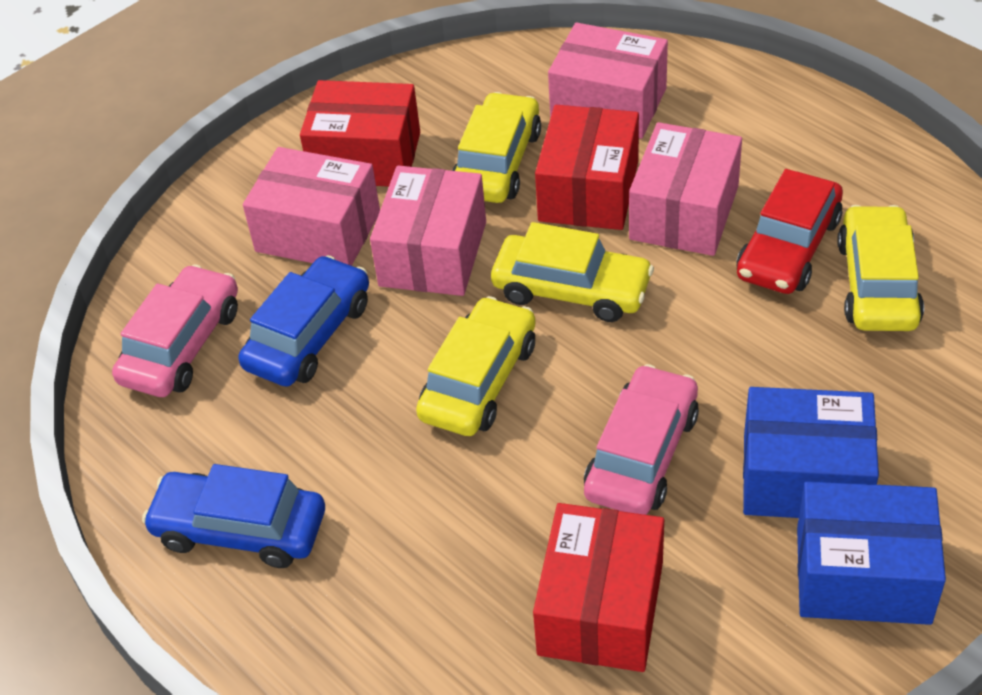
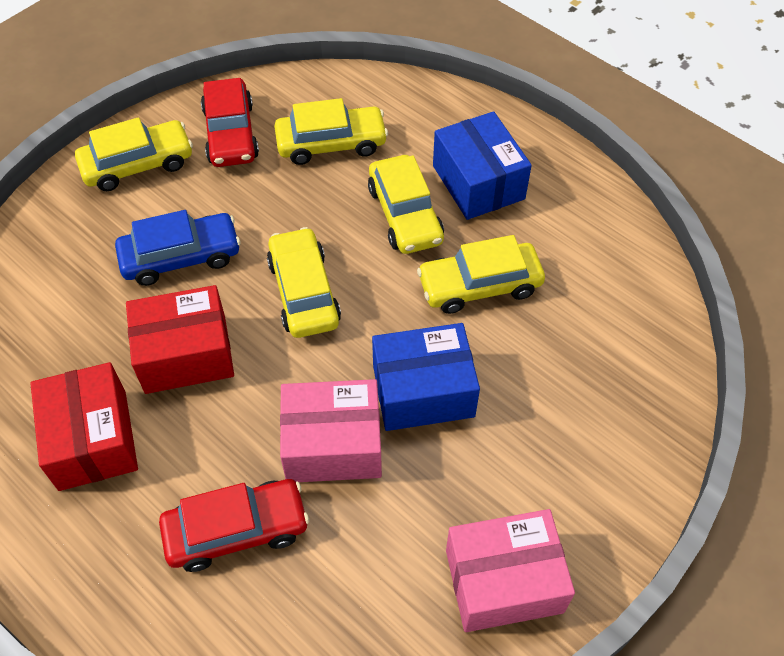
blue car: 2 -> 1
pink box: 4 -> 2
pink car: 2 -> 0
red box: 3 -> 2
red car: 1 -> 2
yellow car: 4 -> 5

